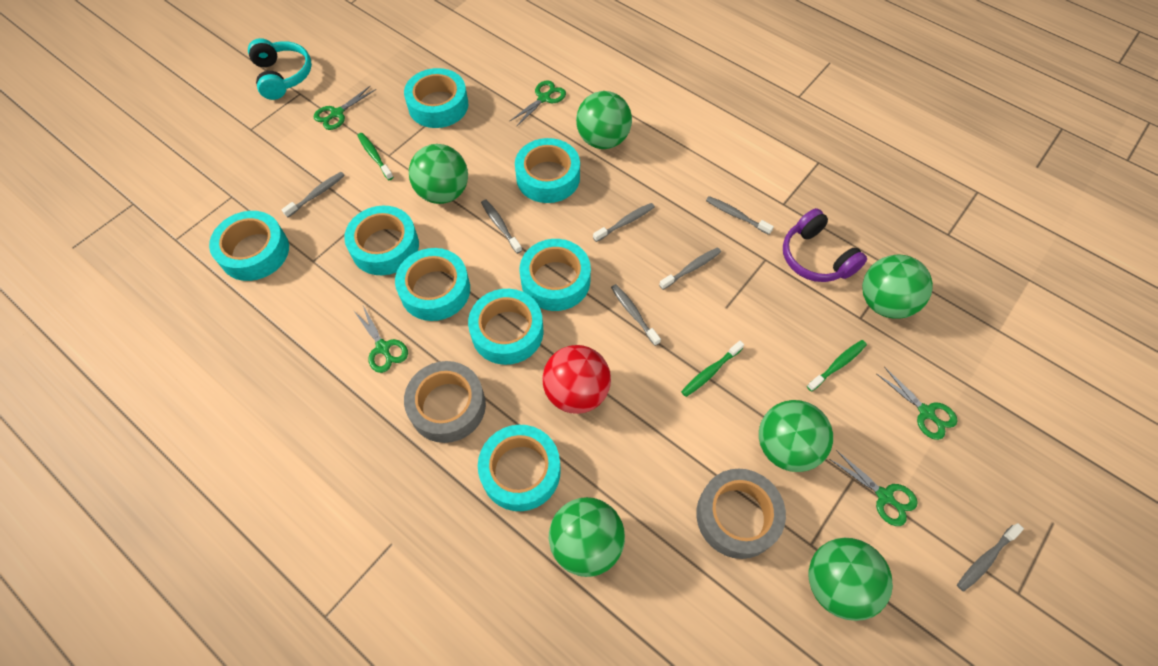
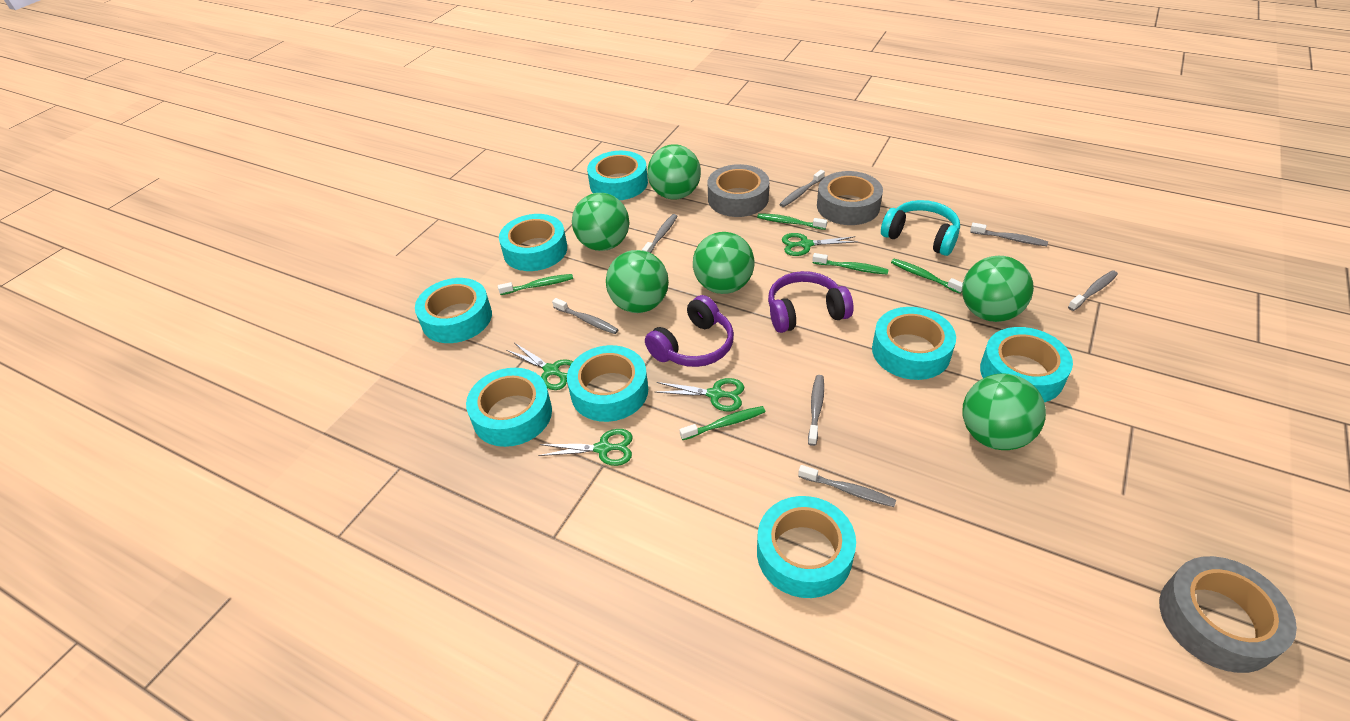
green scissors: 5 -> 4
green toothbrush: 3 -> 5
grey tape: 2 -> 3
purple headphones: 1 -> 2
red ball: 1 -> 0

